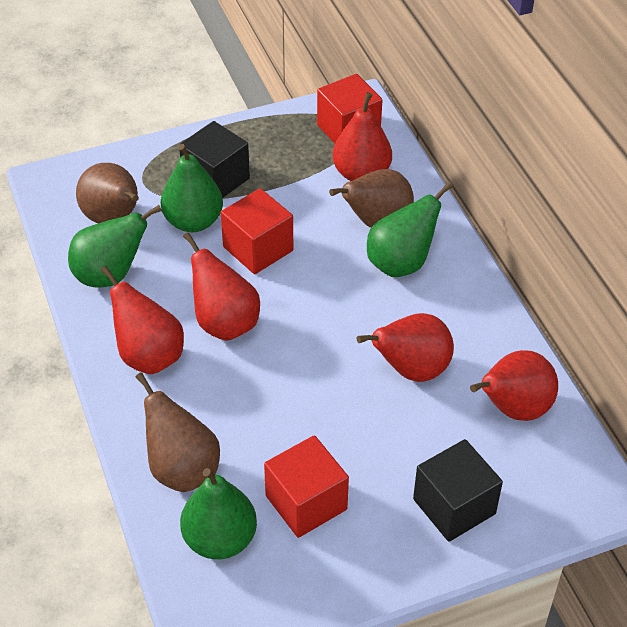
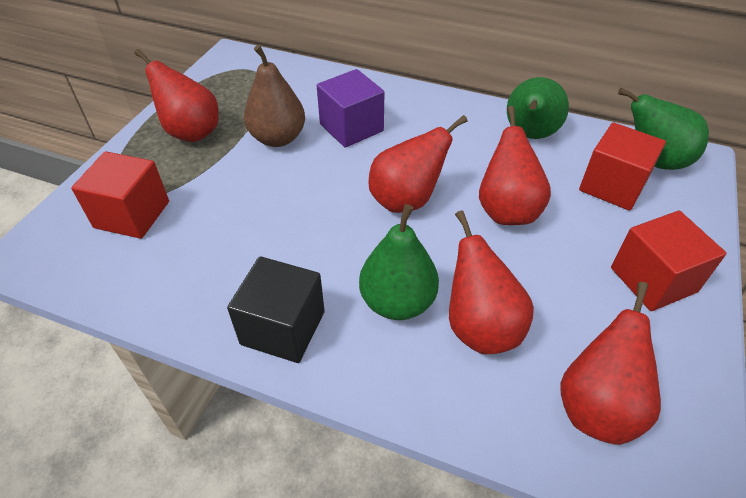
black cube: 2 -> 1
brown pear: 3 -> 1
green pear: 4 -> 3
purple cube: 0 -> 1

